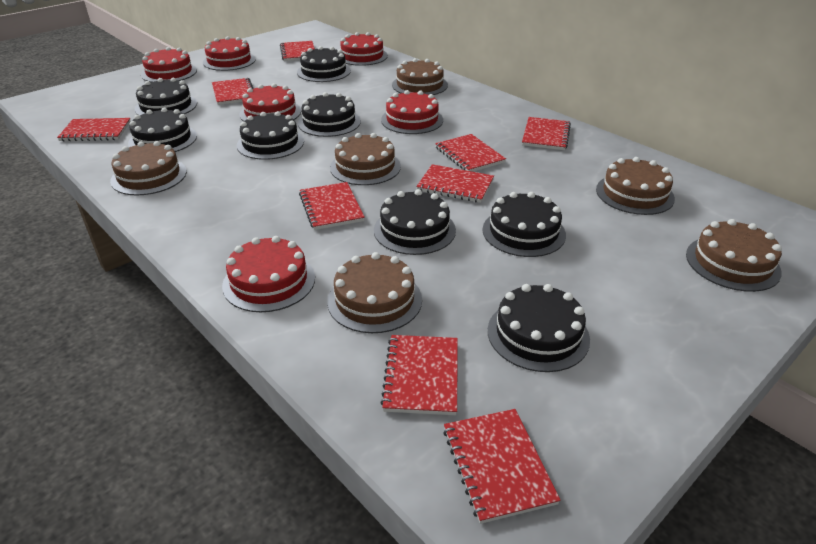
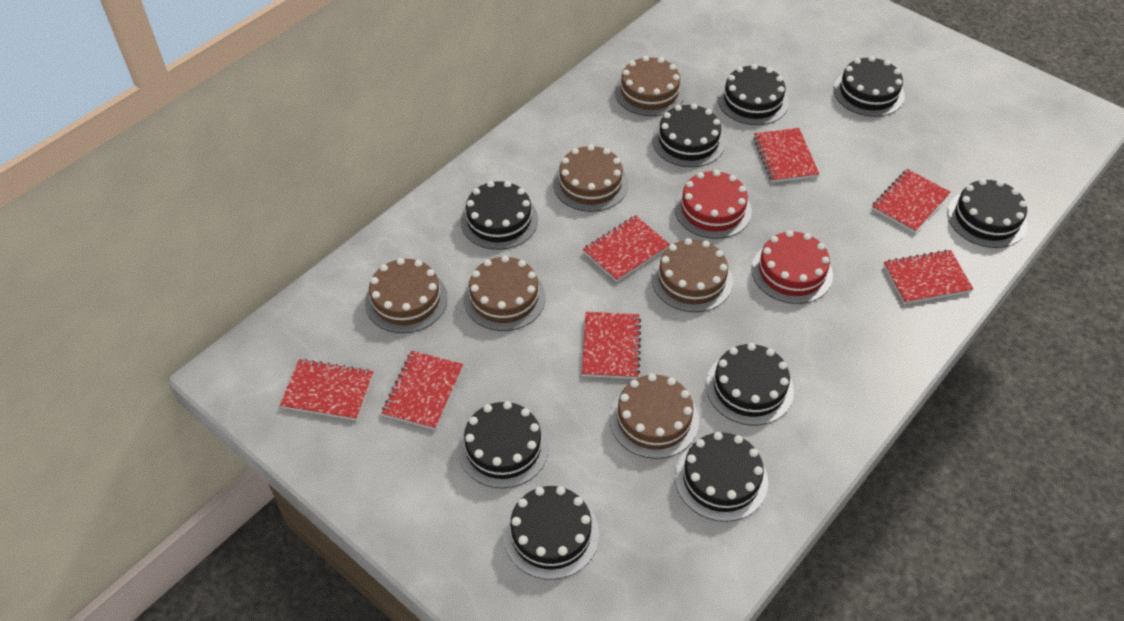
black cake: 8 -> 9
red cake: 6 -> 2
red notebook: 9 -> 7

